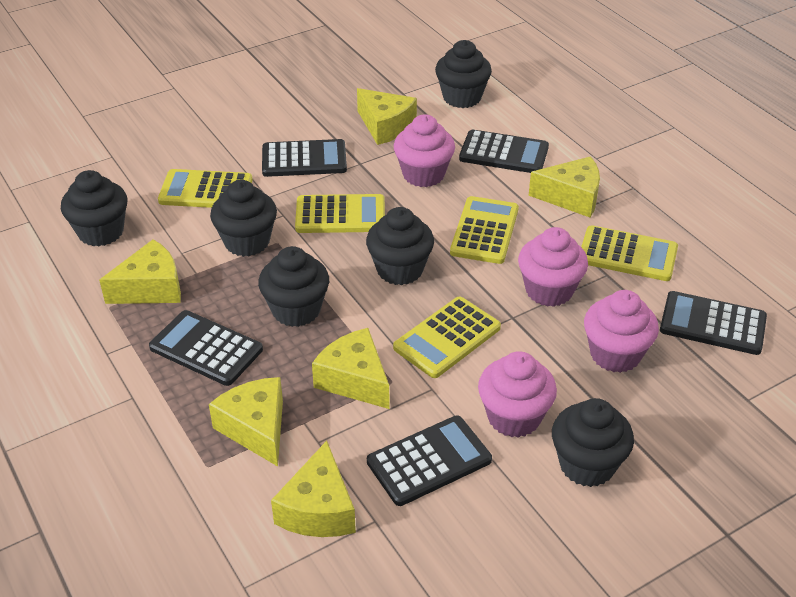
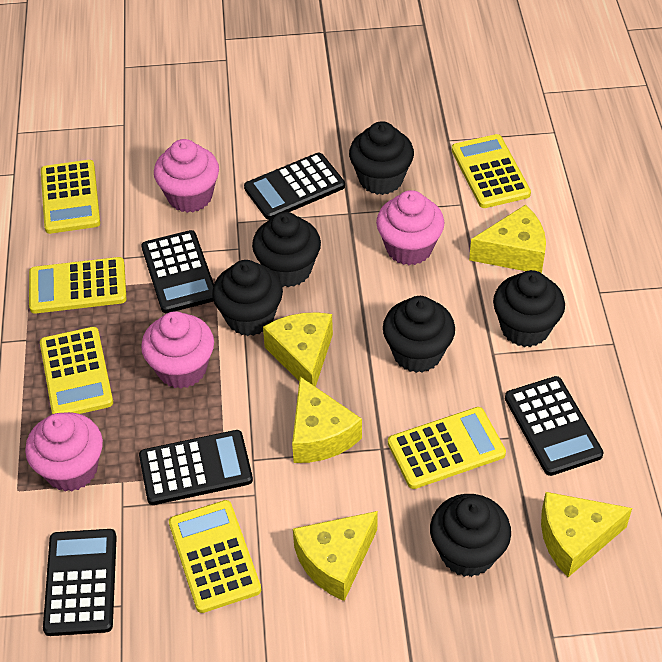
yellow calculator: 5 -> 6
yellow cheese: 6 -> 5

